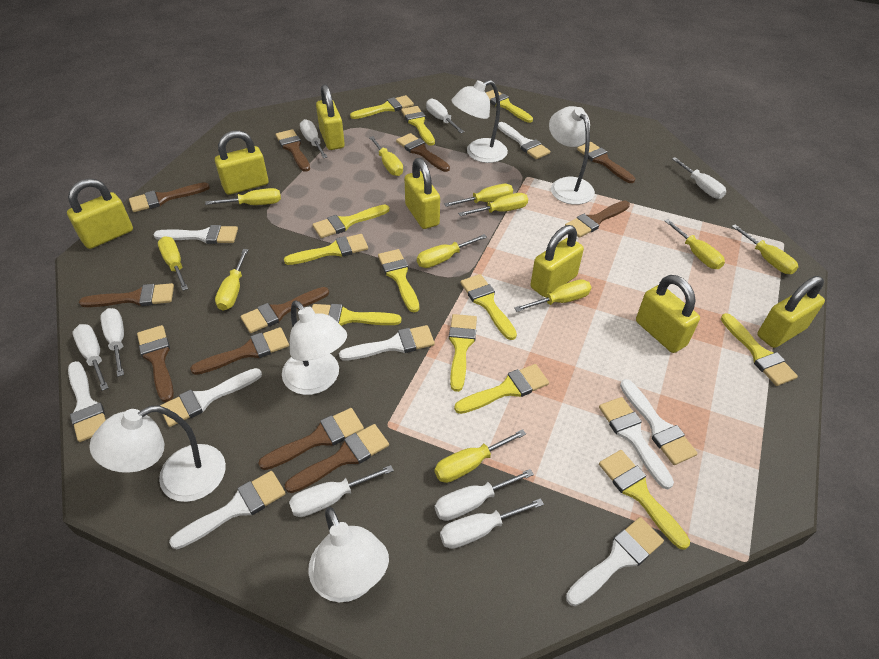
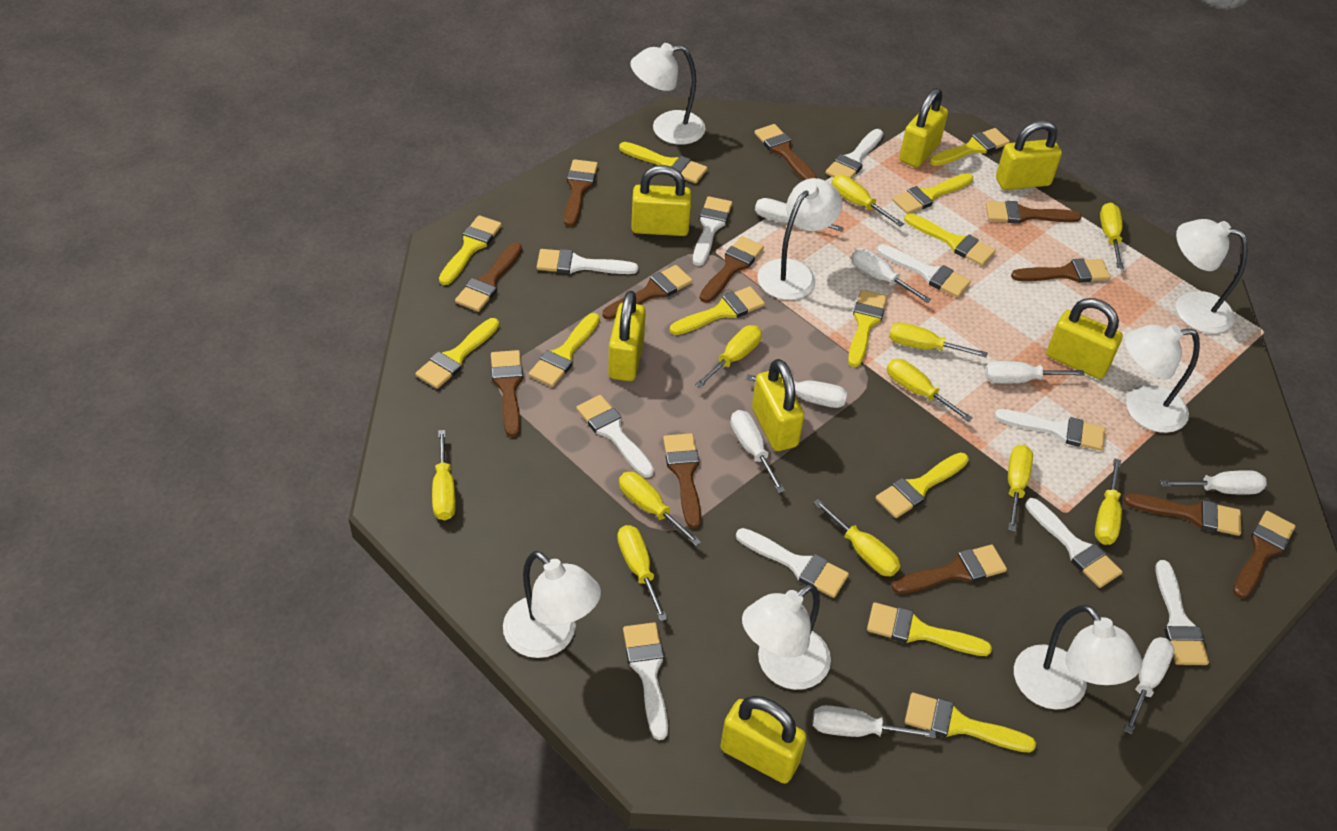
brown brush: 11 -> 12
white brush: 9 -> 10
white lamp: 5 -> 7

